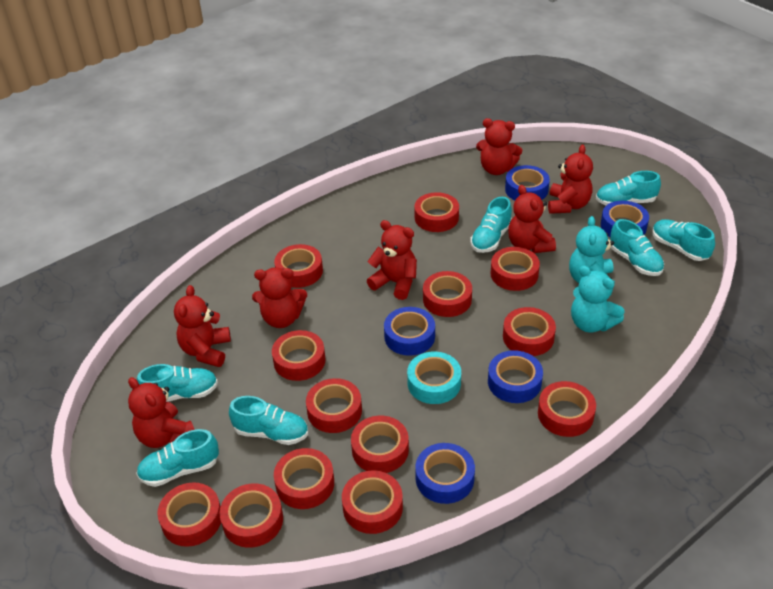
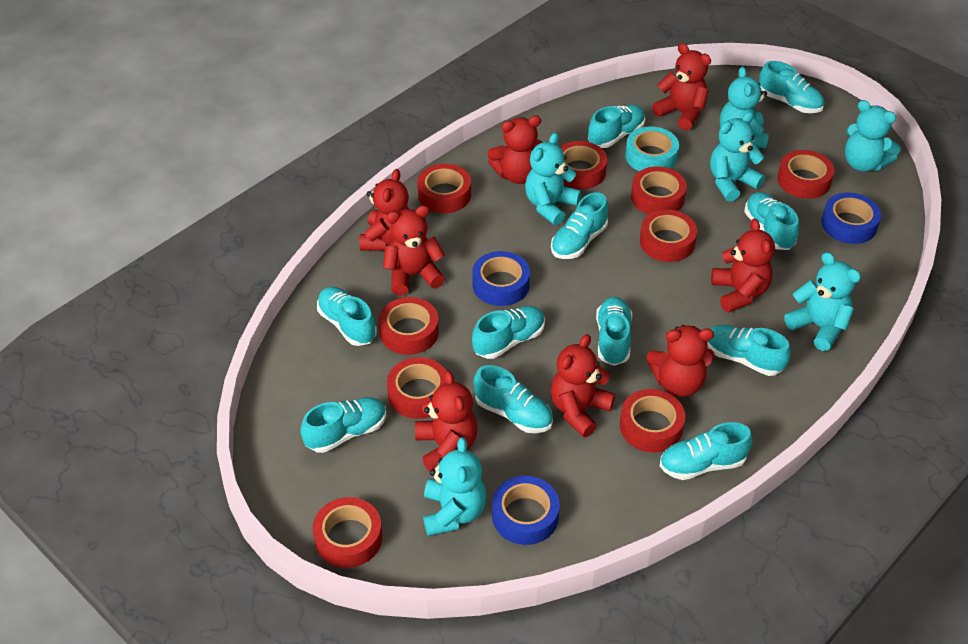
blue tape: 5 -> 3
red tape: 13 -> 9
red teddy bear: 7 -> 8
turquoise shoe: 7 -> 11
turquoise teddy bear: 2 -> 6

